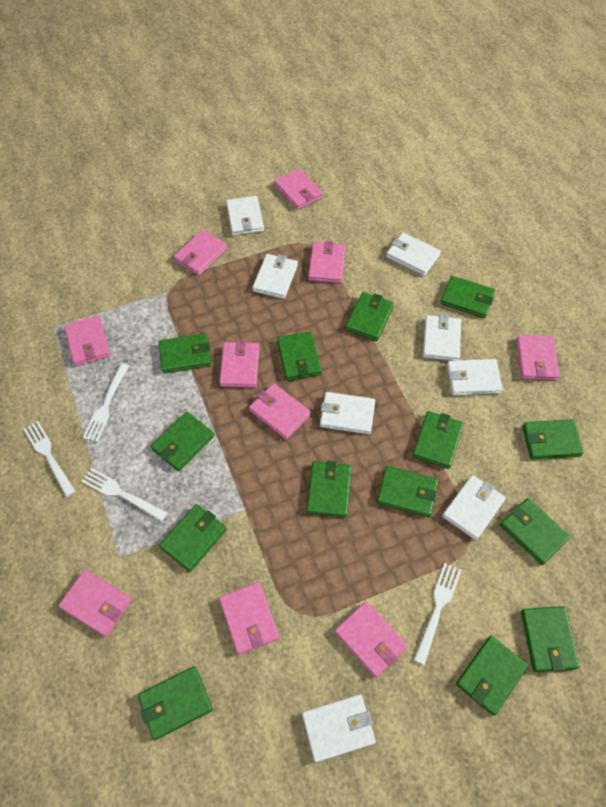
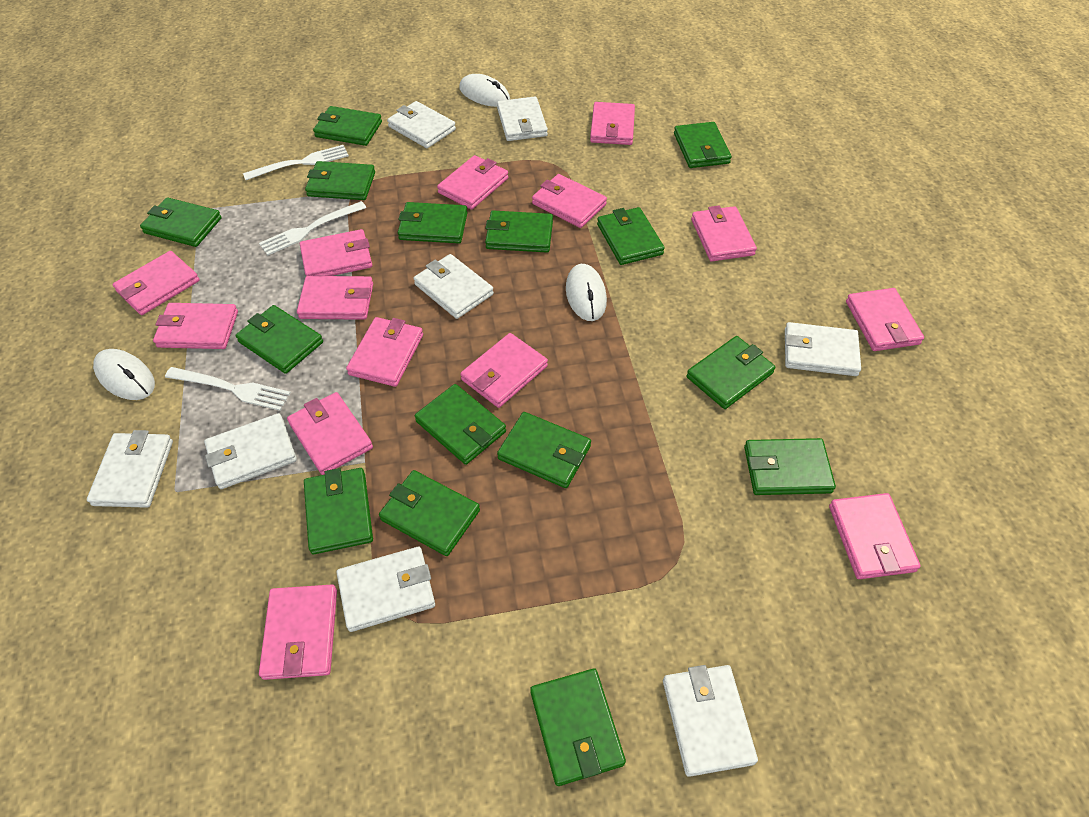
green wallet: 14 -> 15
pink wallet: 10 -> 14
white fork: 4 -> 3
white mouse: 0 -> 3

